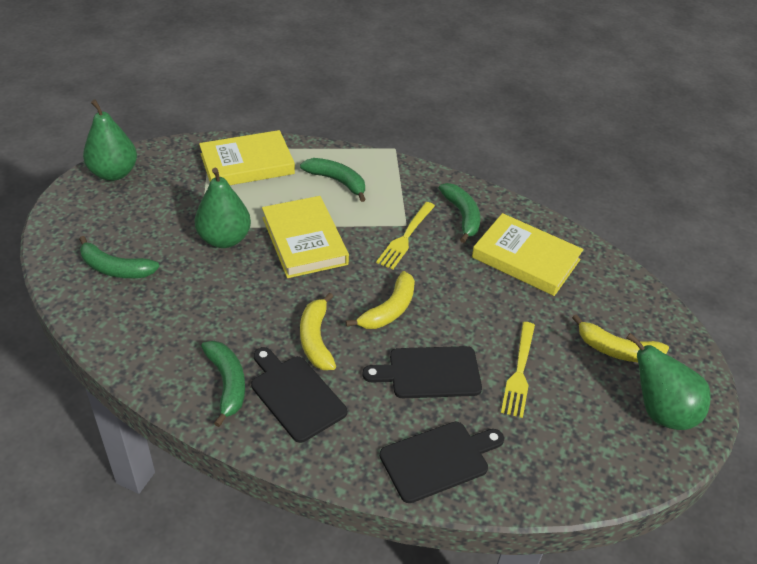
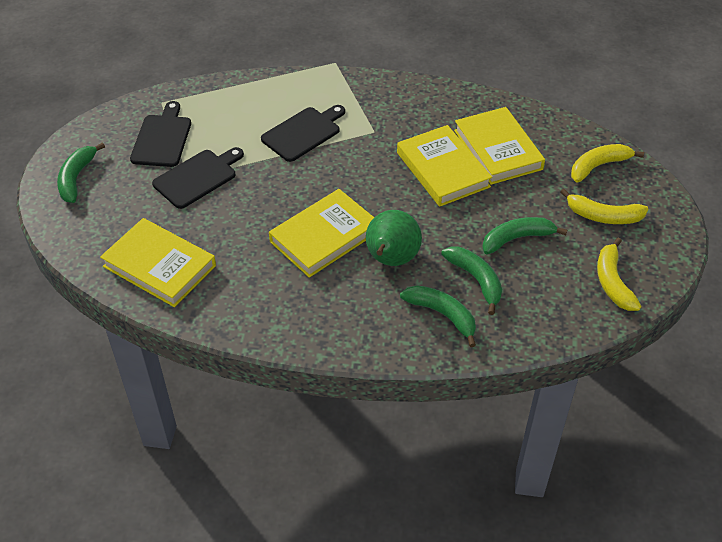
green pear: 3 -> 1
yellow book: 3 -> 4
yellow fork: 2 -> 0

